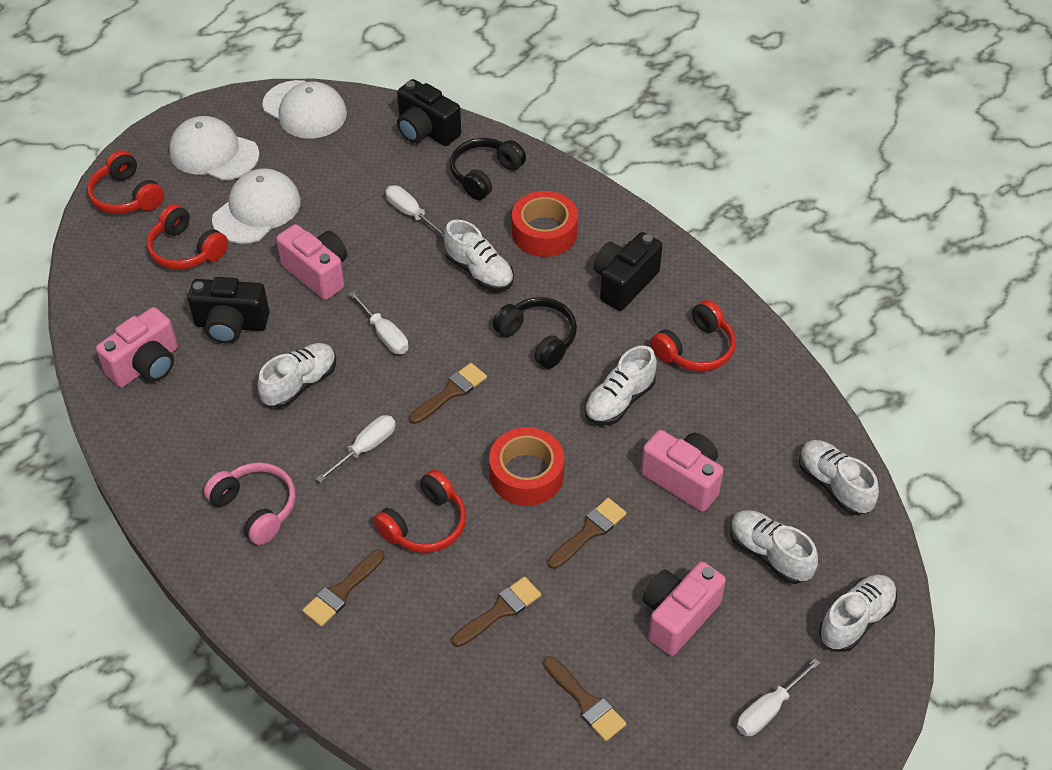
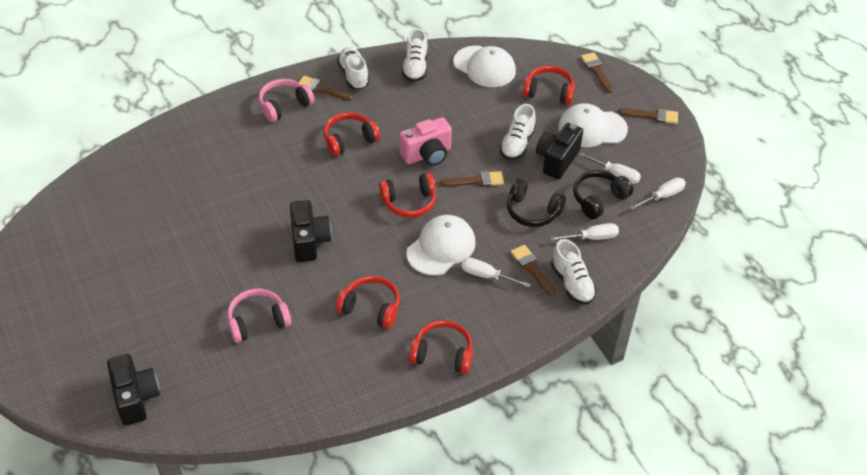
pink camera: 4 -> 1
pink headphones: 1 -> 2
red headphones: 4 -> 5
red tape: 2 -> 0
white shoe: 6 -> 4

